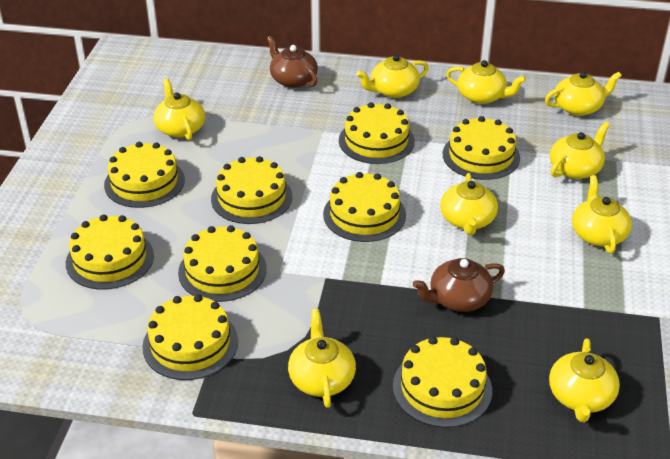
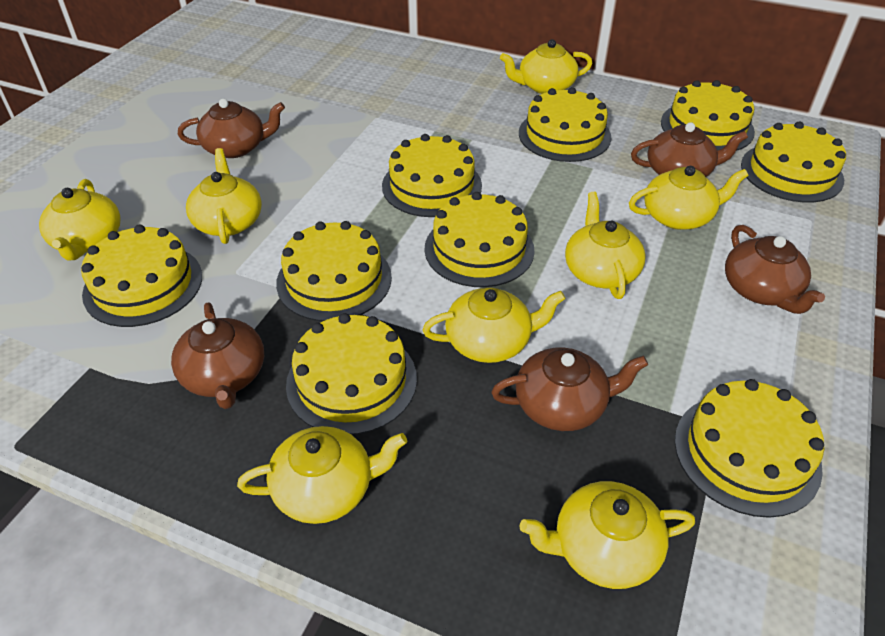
brown teapot: 2 -> 5
yellow teapot: 9 -> 8

